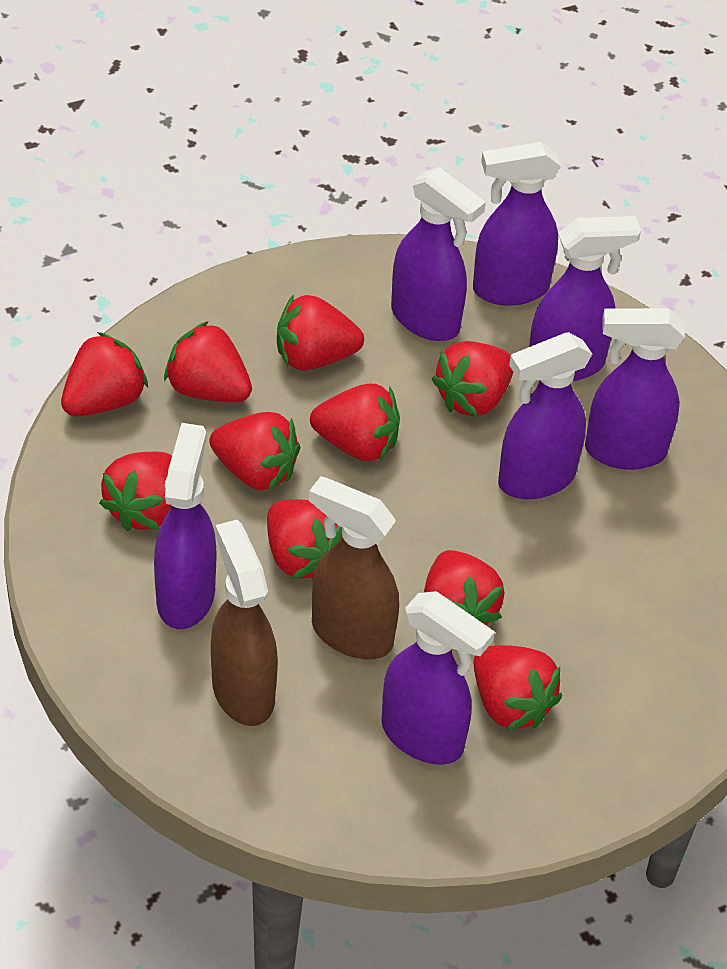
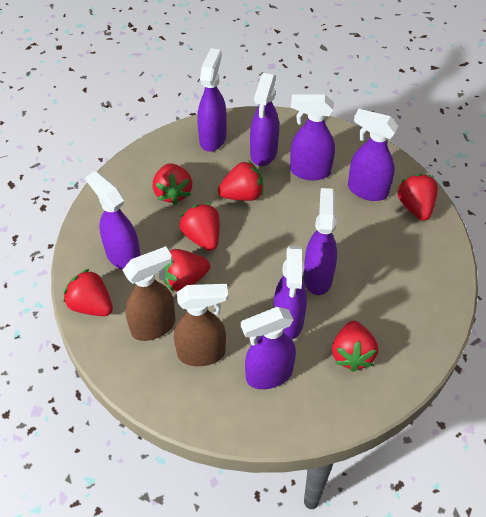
purple spray bottle: 7 -> 8
red strawberry: 10 -> 7

